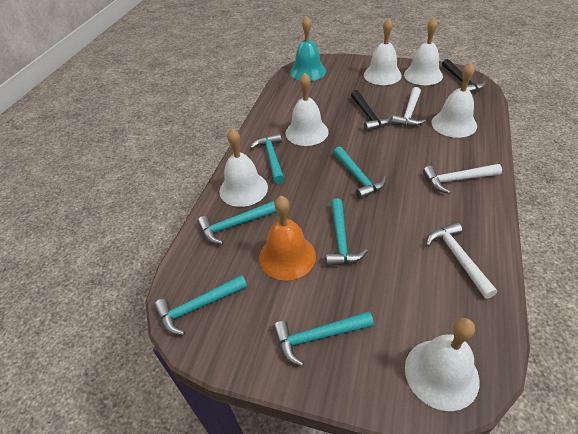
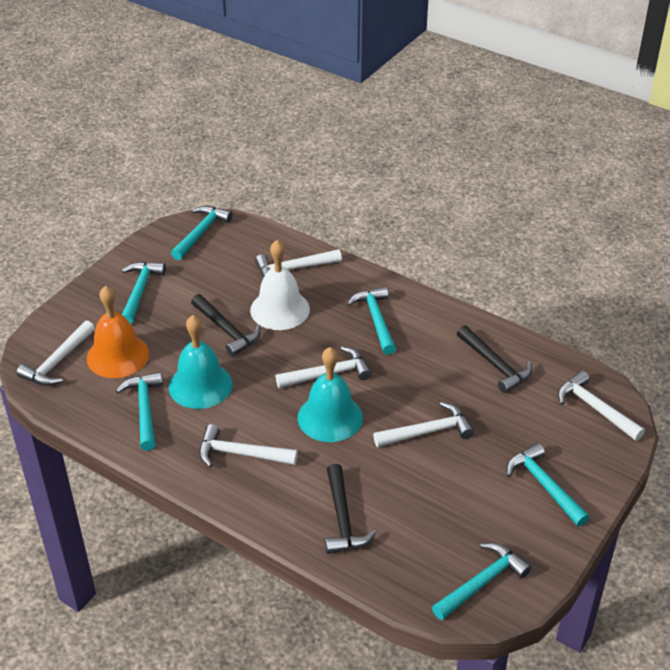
black hammer: 2 -> 3
turquoise bell: 1 -> 2
white bell: 6 -> 1
white hammer: 3 -> 6

